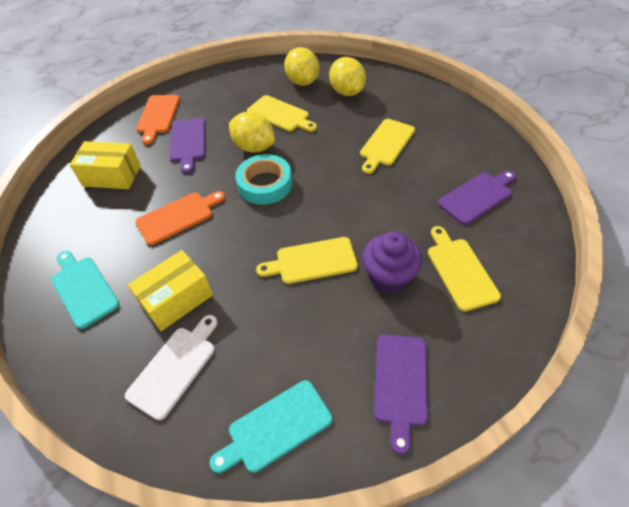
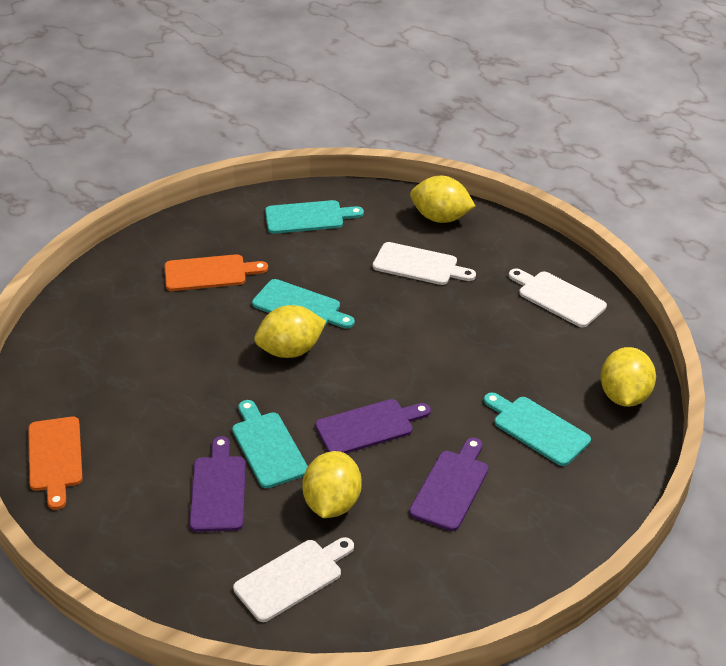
purple cupcake: 1 -> 0
turquoise cutting board: 2 -> 4
turquoise tape: 1 -> 0
white cutting board: 1 -> 3
yellow box: 2 -> 0
yellow cutting board: 4 -> 0
yellow lemon: 3 -> 4

